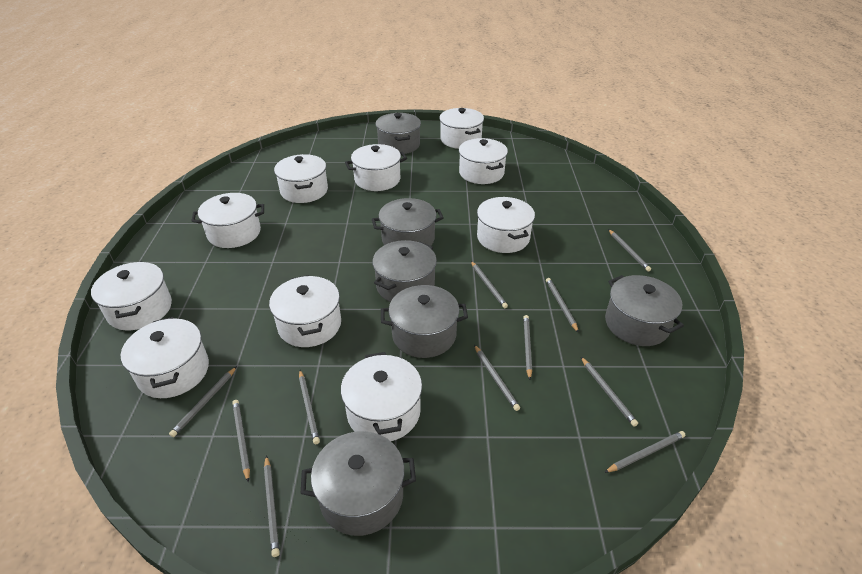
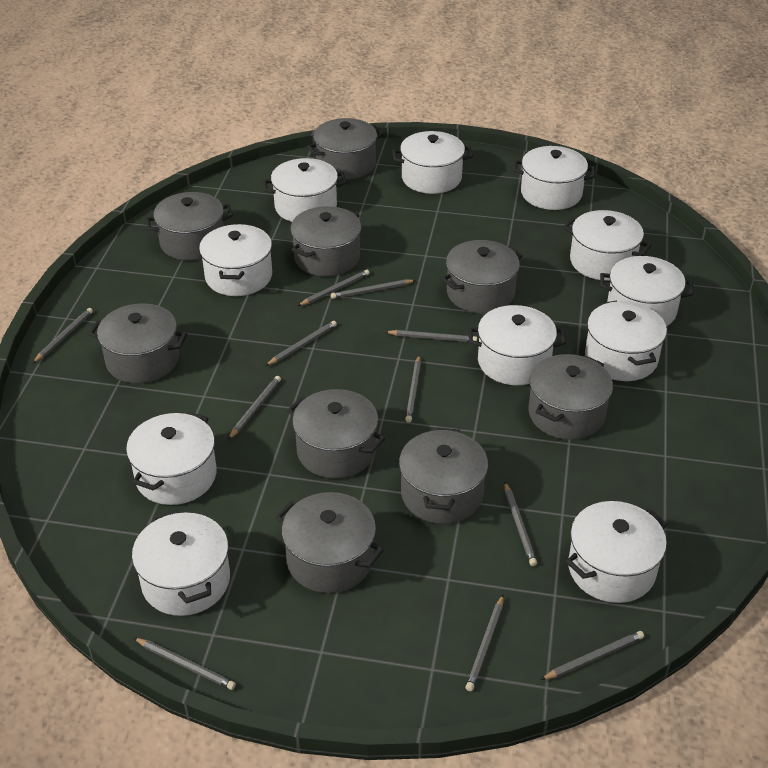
grey pot: 6 -> 9
white pot: 10 -> 11

